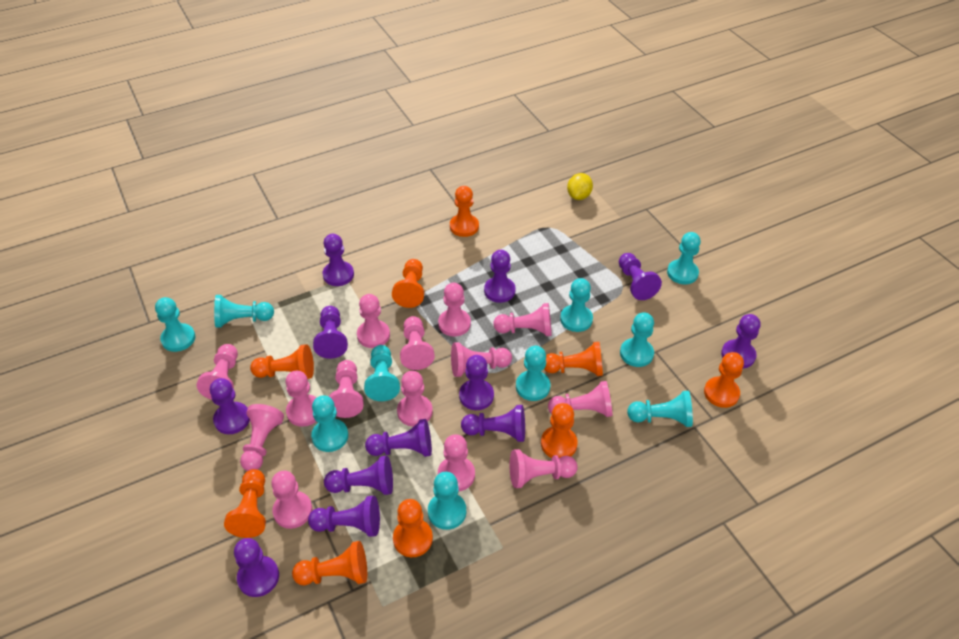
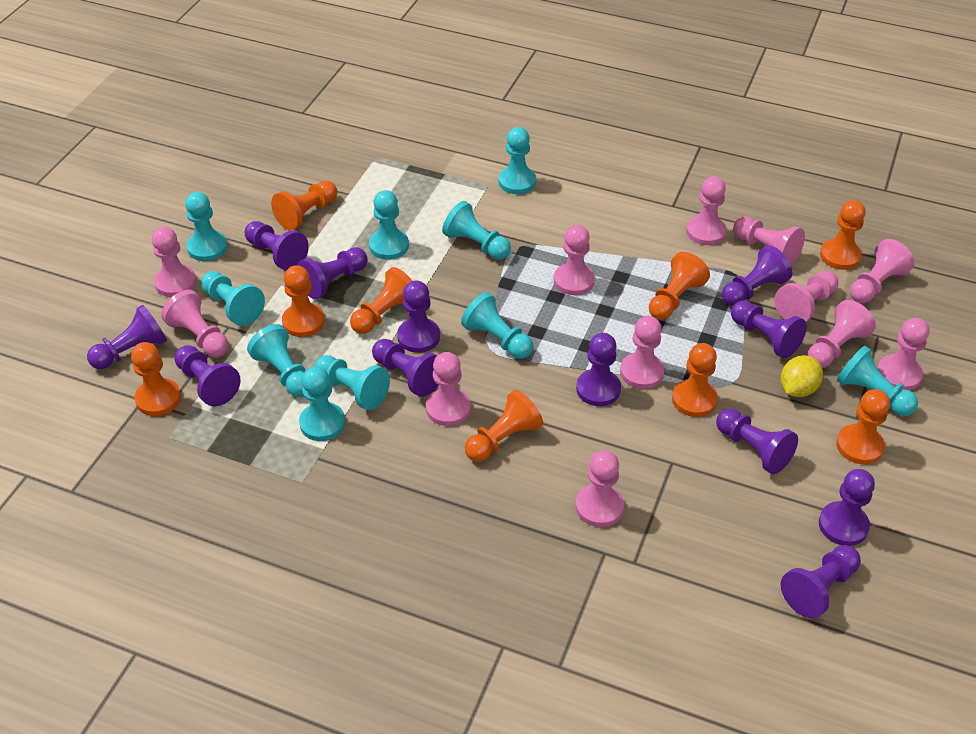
pink pawn: 14 -> 12

